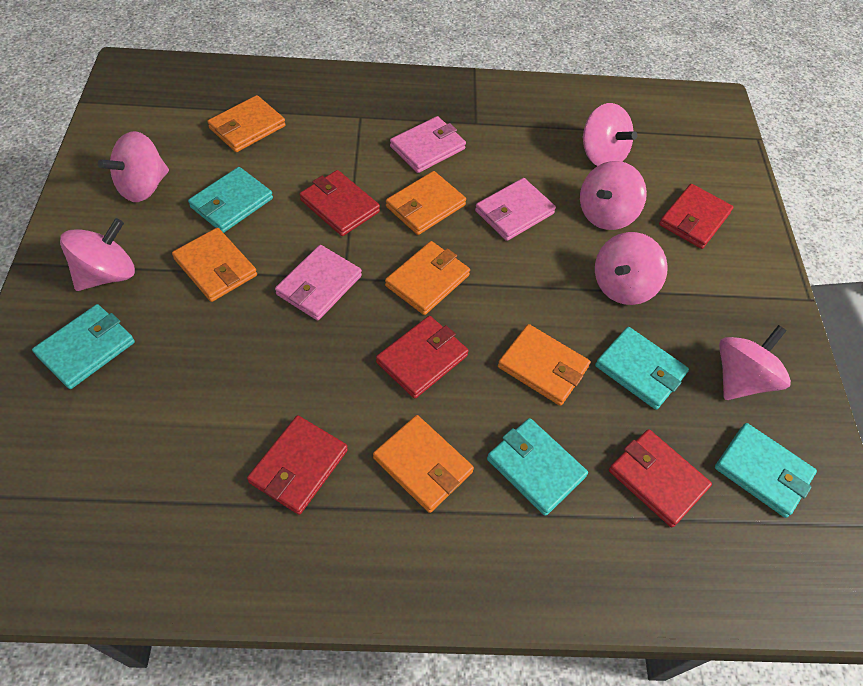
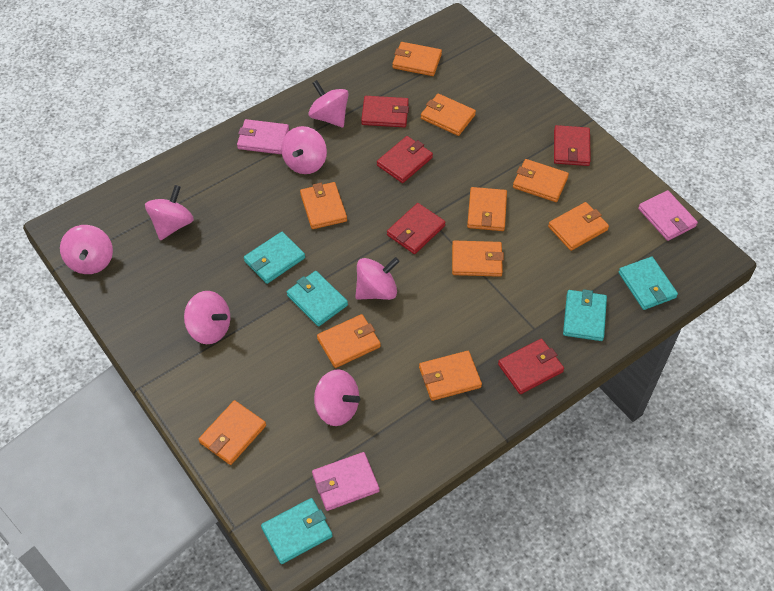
orange wallet: 6 -> 10
pink spinning top: 6 -> 7

